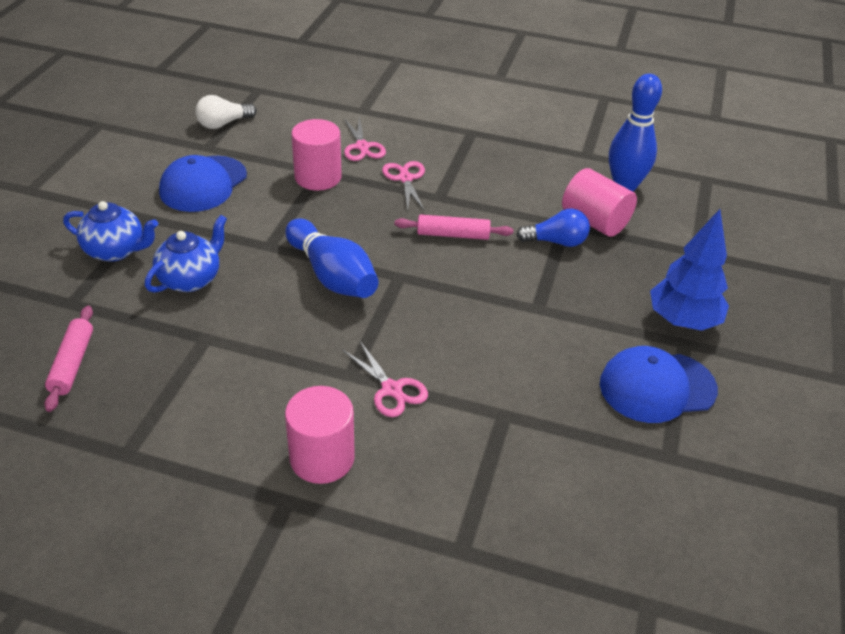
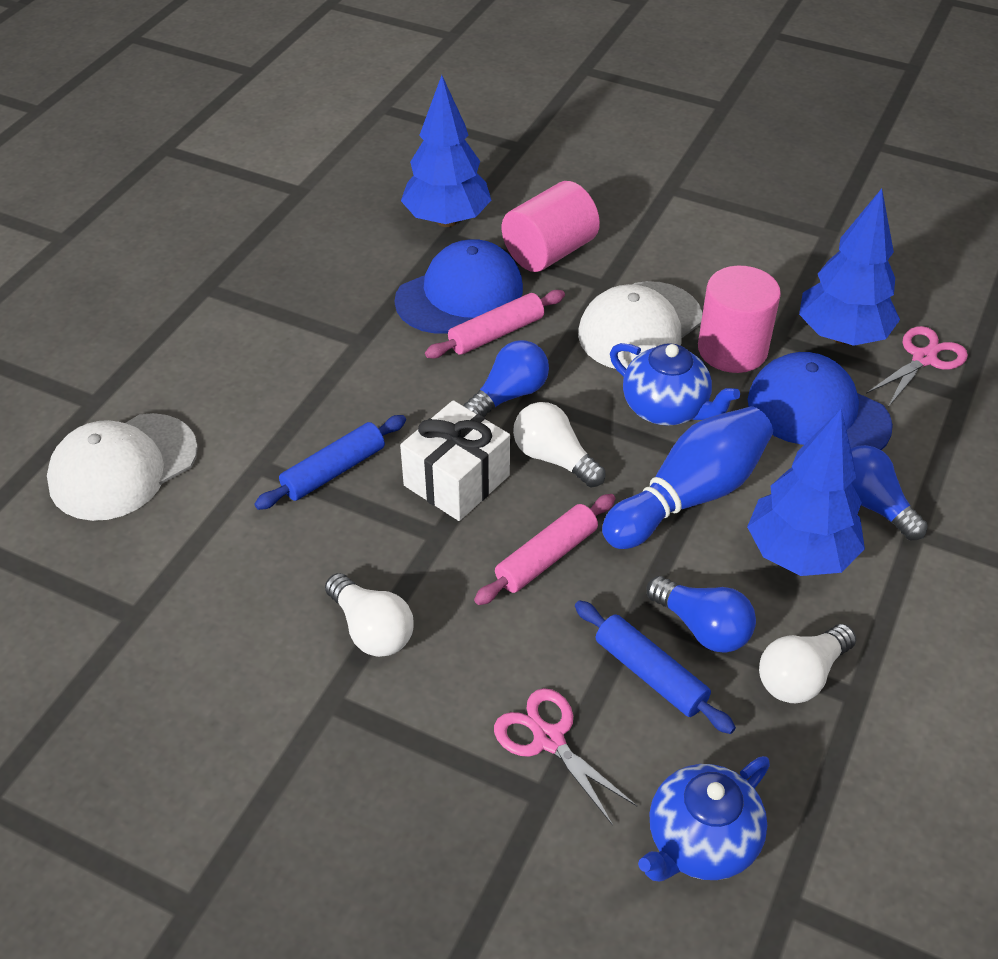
blue bowling pin: 2 -> 1
blue light bulb: 1 -> 3
blue rolling pin: 0 -> 2
blue tree: 1 -> 3
pink cylinder: 3 -> 2
pink scissors: 3 -> 2
white cap: 0 -> 2
white gift: 0 -> 1
white light bulb: 1 -> 3

